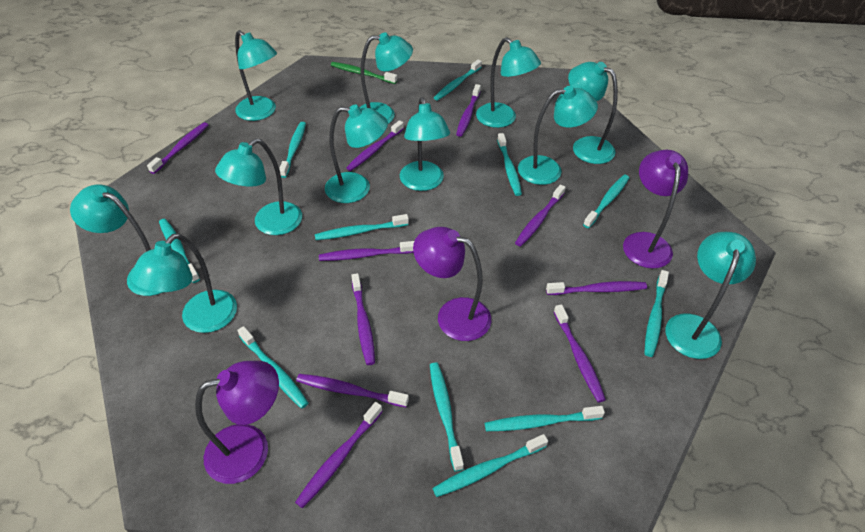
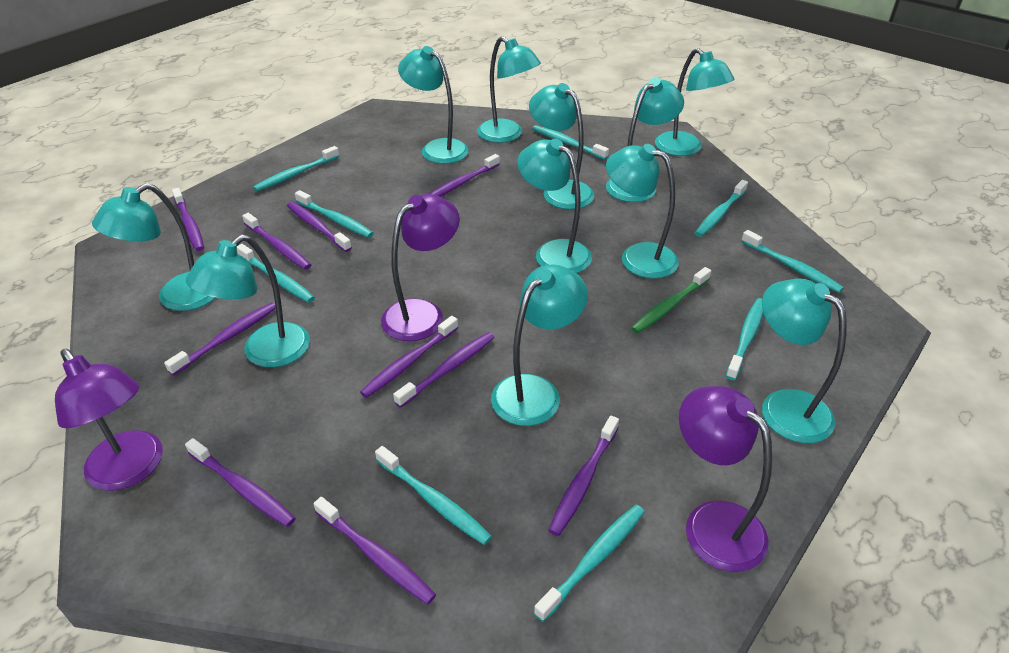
turquoise toothbrush: 11 -> 9

